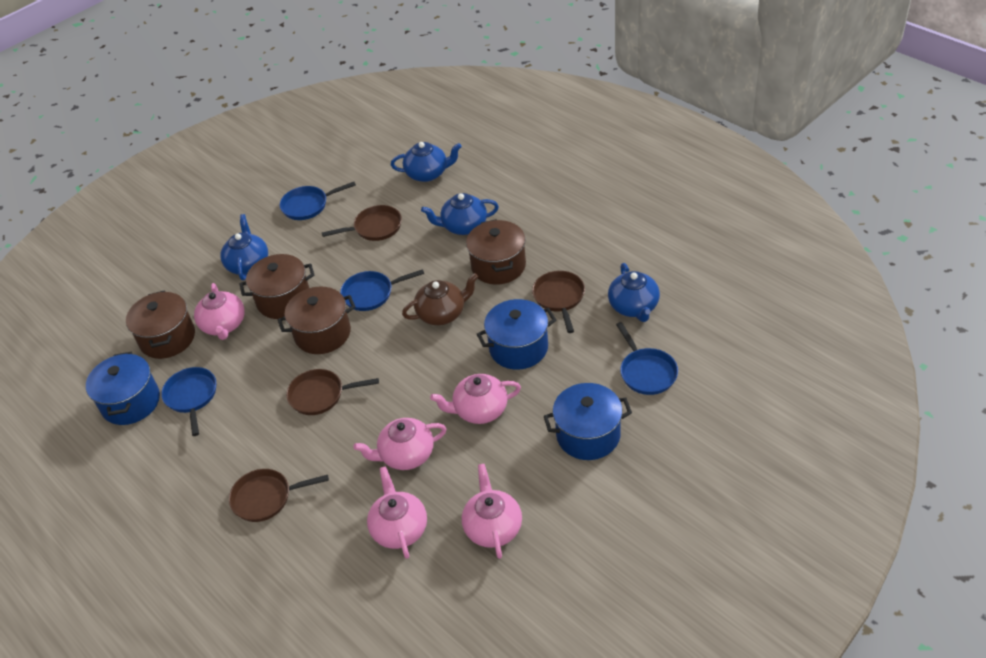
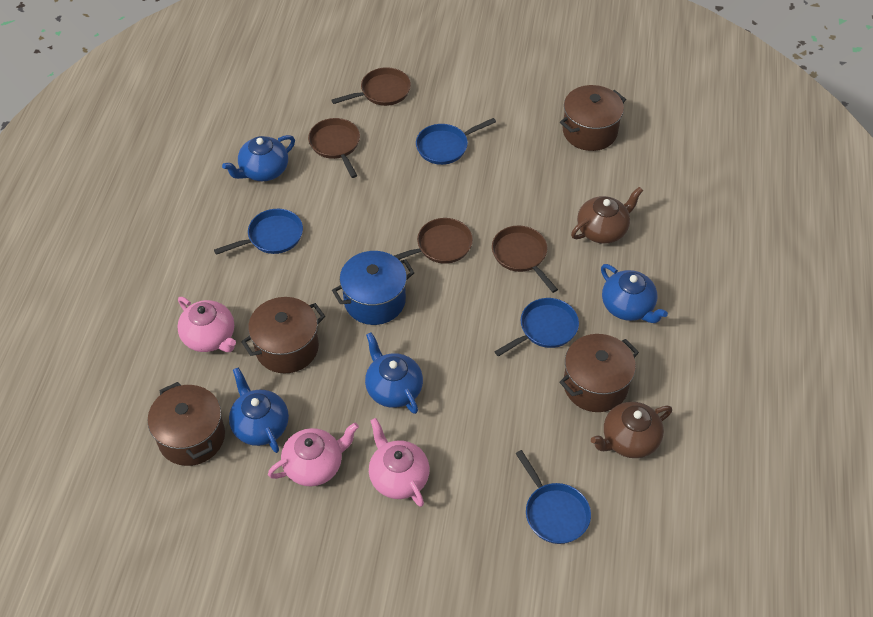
blue pot: 3 -> 1
brown teapot: 1 -> 2
pink teapot: 5 -> 3

